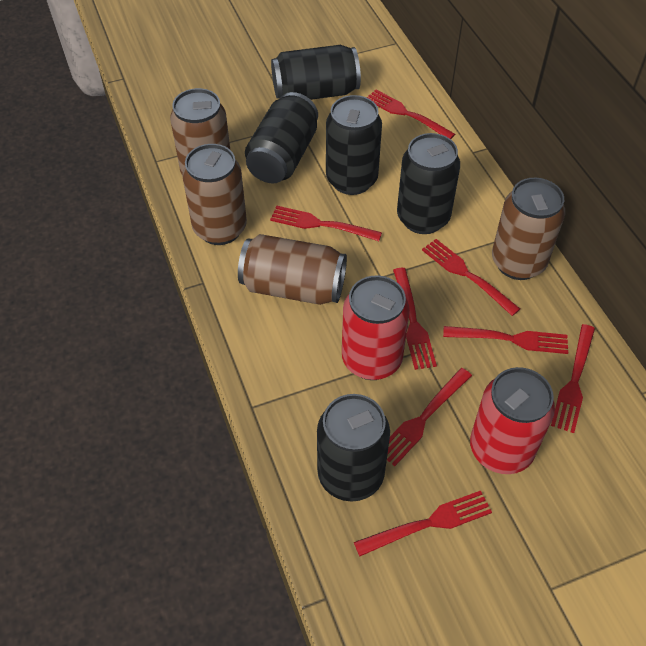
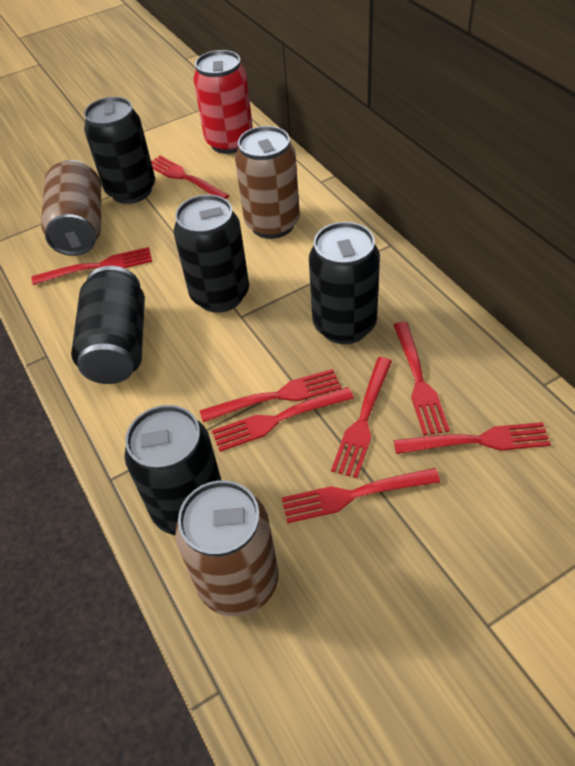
brown can: 4 -> 3
red can: 2 -> 1

